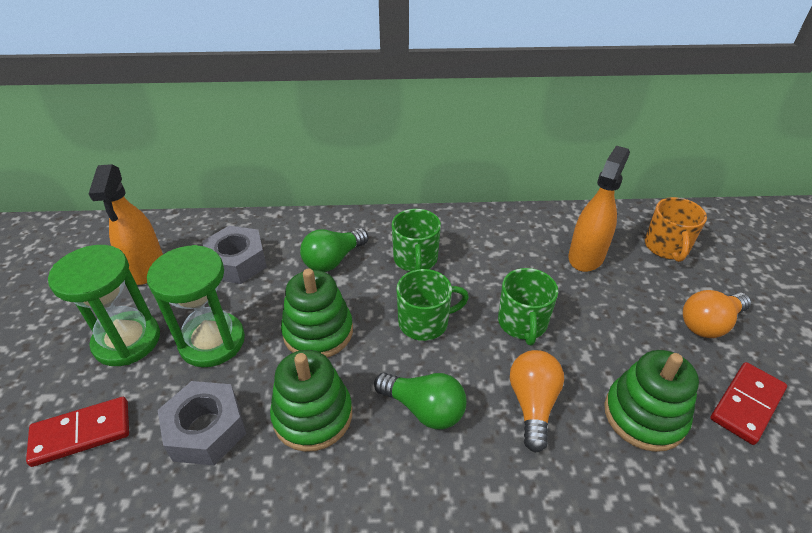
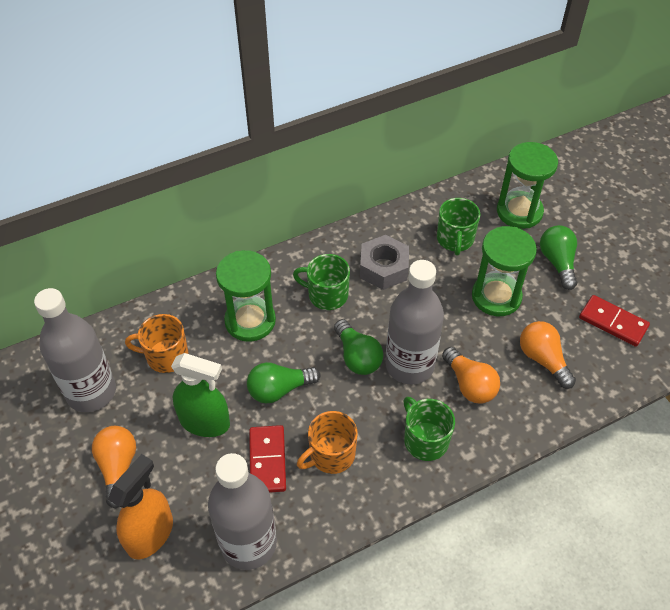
green hourglass: 2 -> 3
green light bulb: 2 -> 3
green spray bottle: 0 -> 1
green stacking toy: 3 -> 0
grey bottle: 0 -> 3
grey nut: 2 -> 1
orange light bulb: 2 -> 3
orange mug: 1 -> 2
orange spray bottle: 2 -> 1

